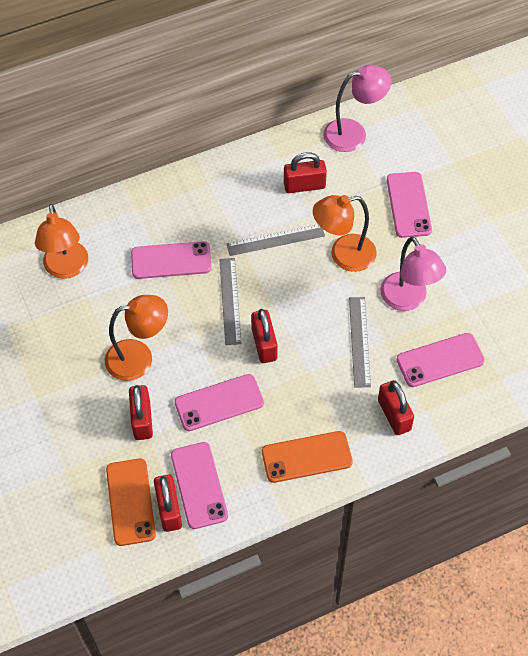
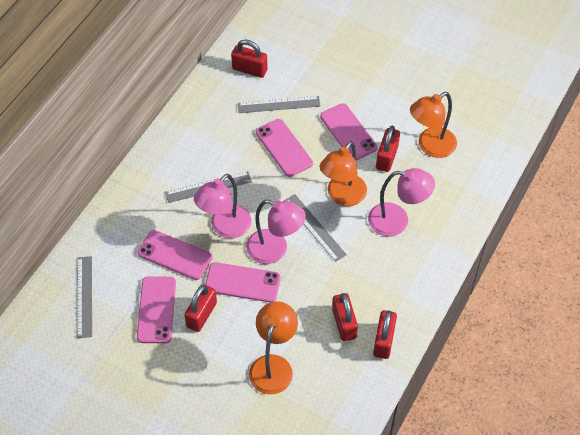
grey ruler: 3 -> 4
orange phone: 2 -> 0
pink lamp: 2 -> 3

